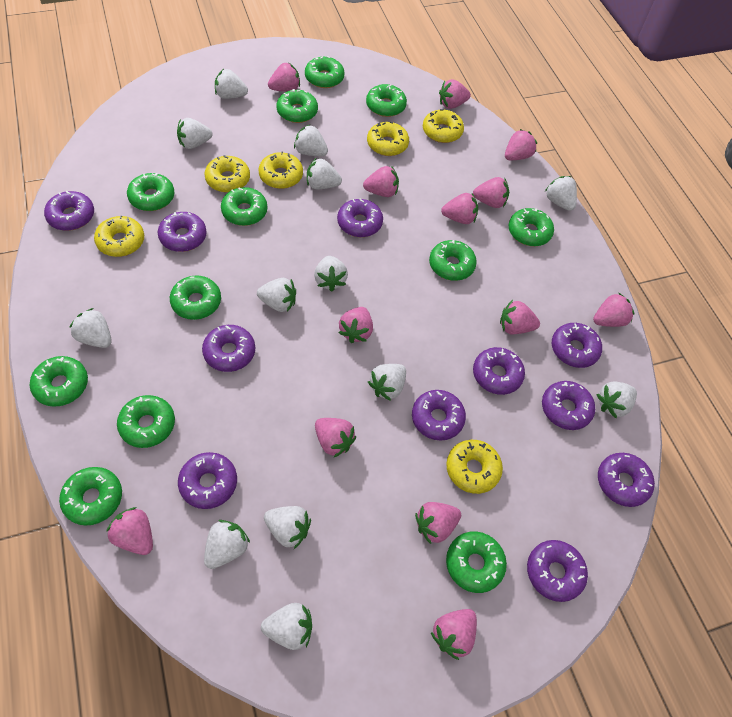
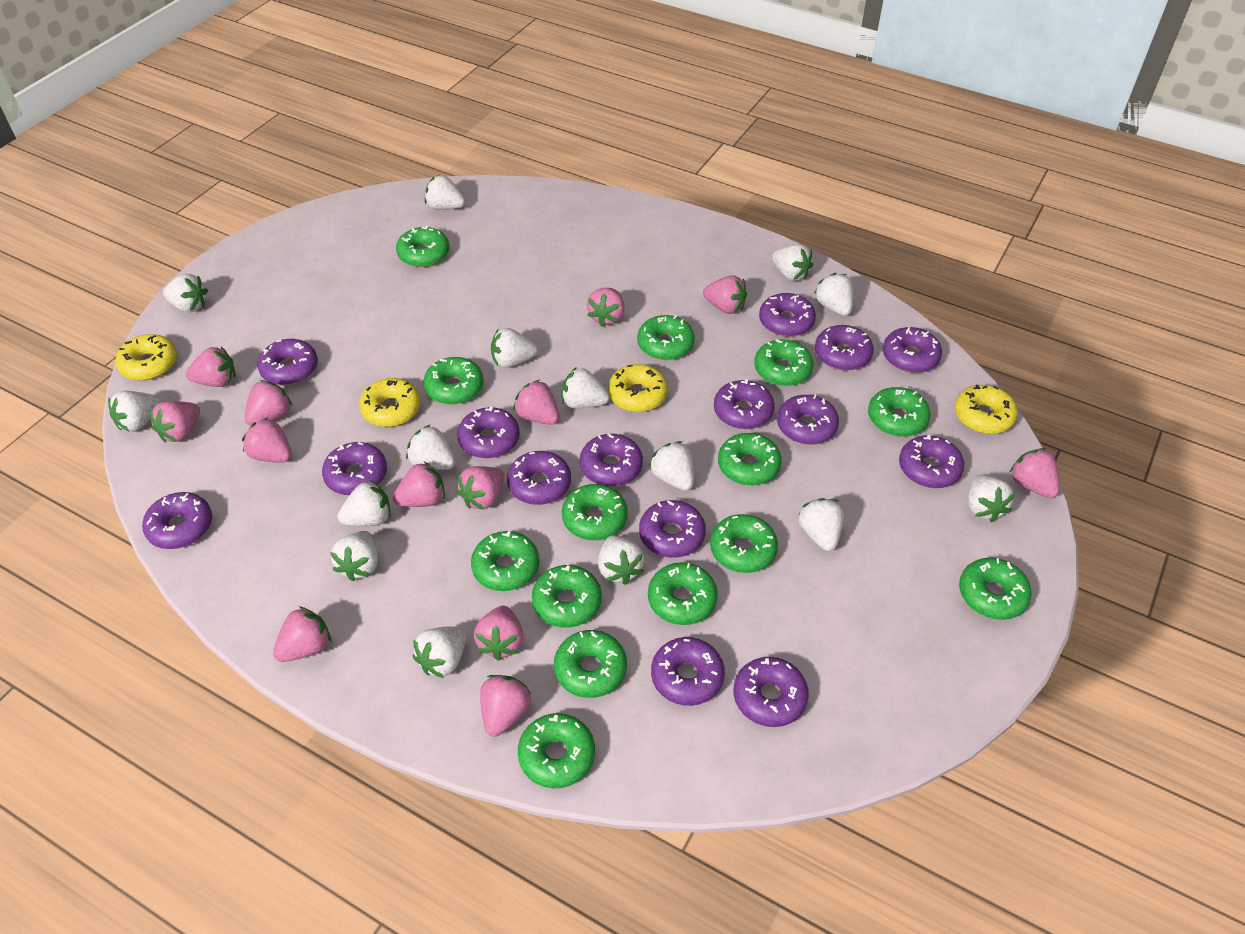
green donut: 12 -> 14
purple donut: 11 -> 15
white strawberry: 13 -> 15
yellow donut: 6 -> 4

